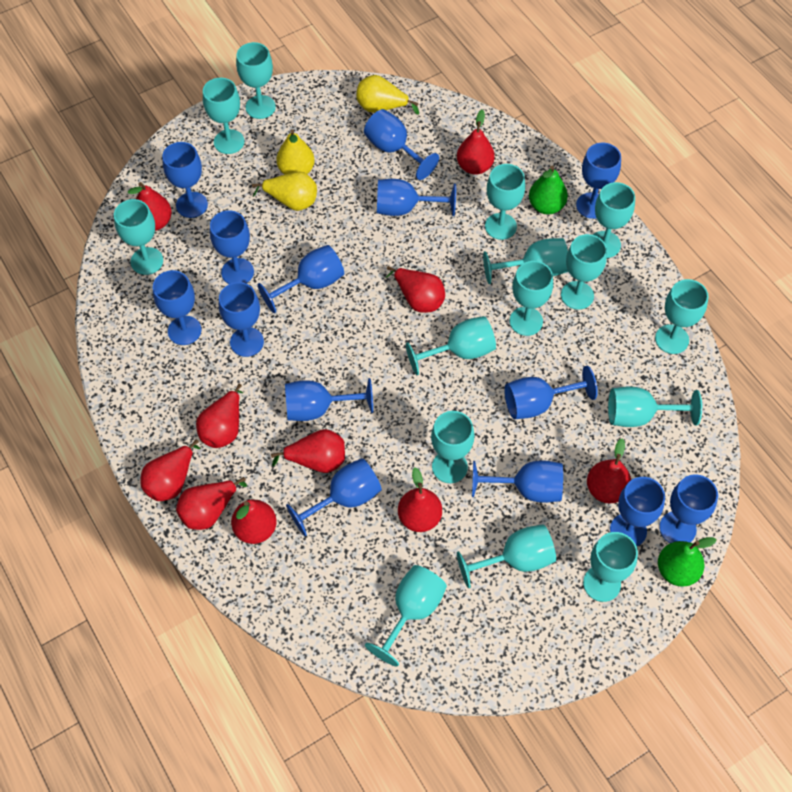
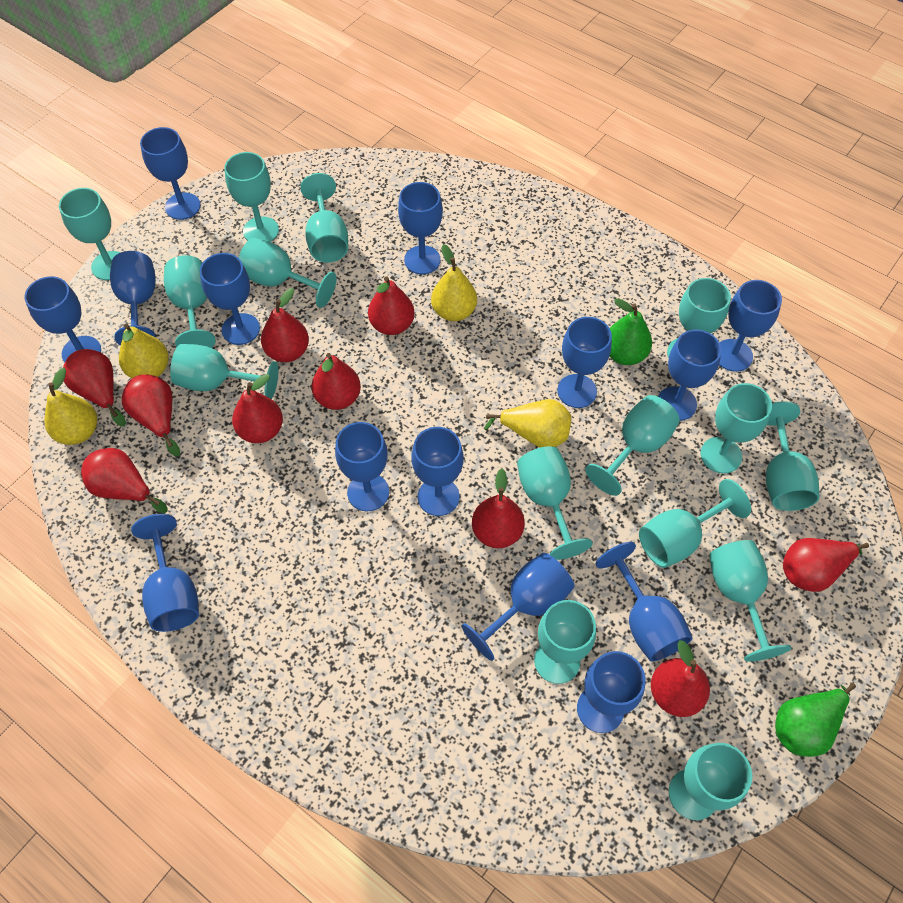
yellow pear: 3 -> 4

